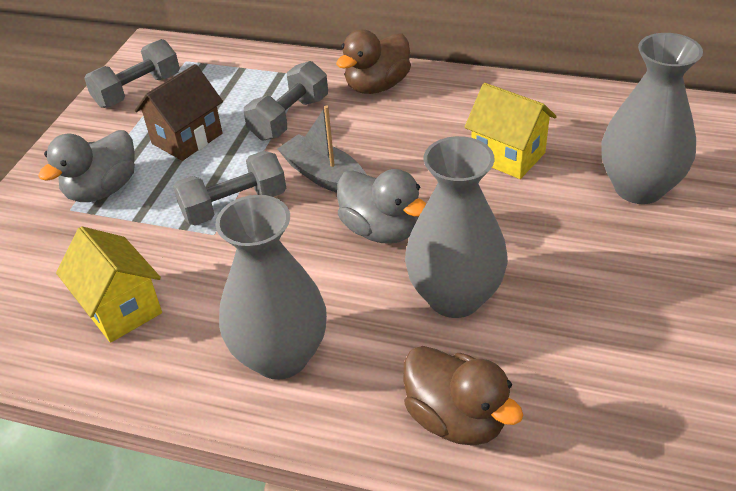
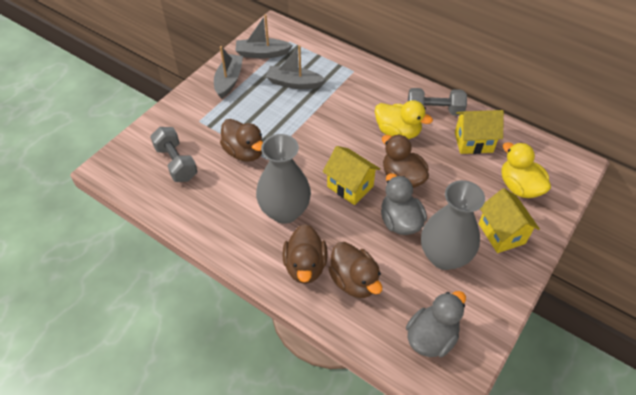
brown duck: 2 -> 4
brown house: 1 -> 0
grey boat: 1 -> 3
grey dumbbell: 3 -> 2
grey vase: 3 -> 2
yellow duck: 0 -> 2
yellow house: 2 -> 3

